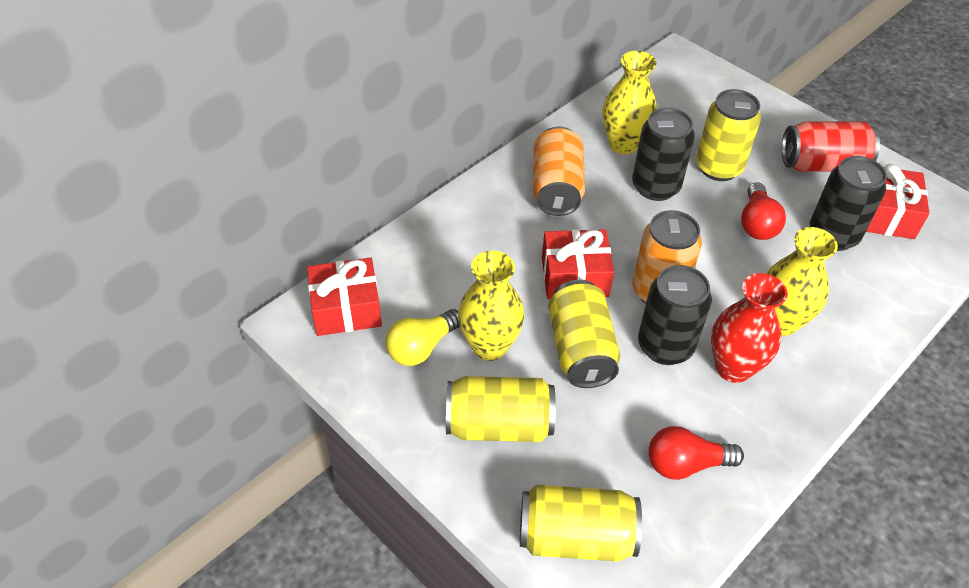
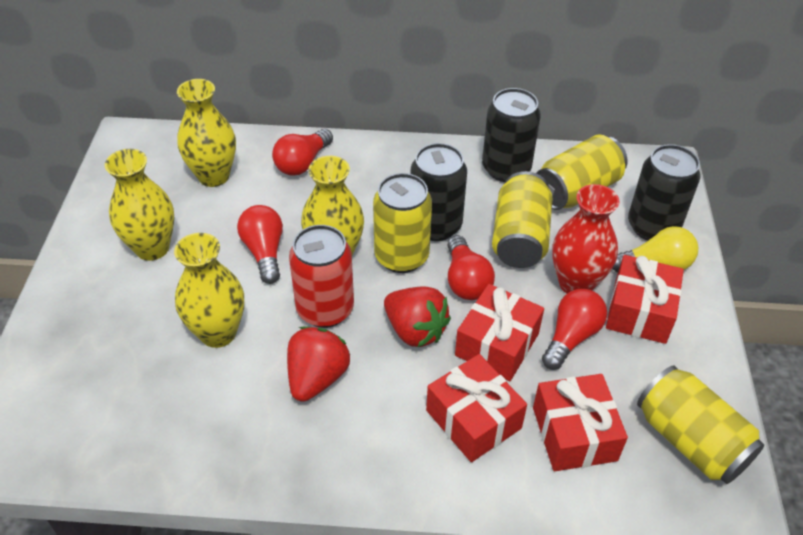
orange can: 2 -> 0
red gift: 3 -> 4
red light bulb: 2 -> 4
red strawberry: 0 -> 2
yellow vase: 3 -> 4

